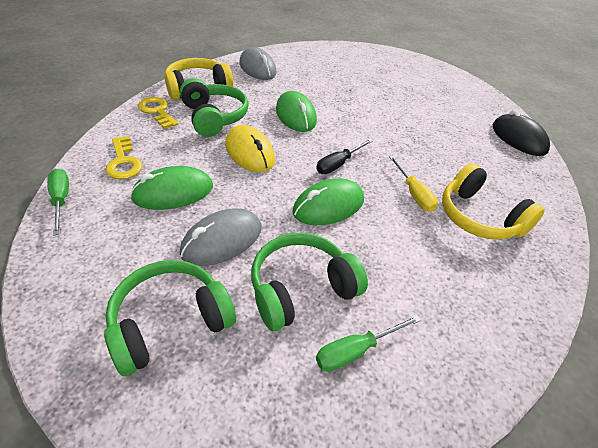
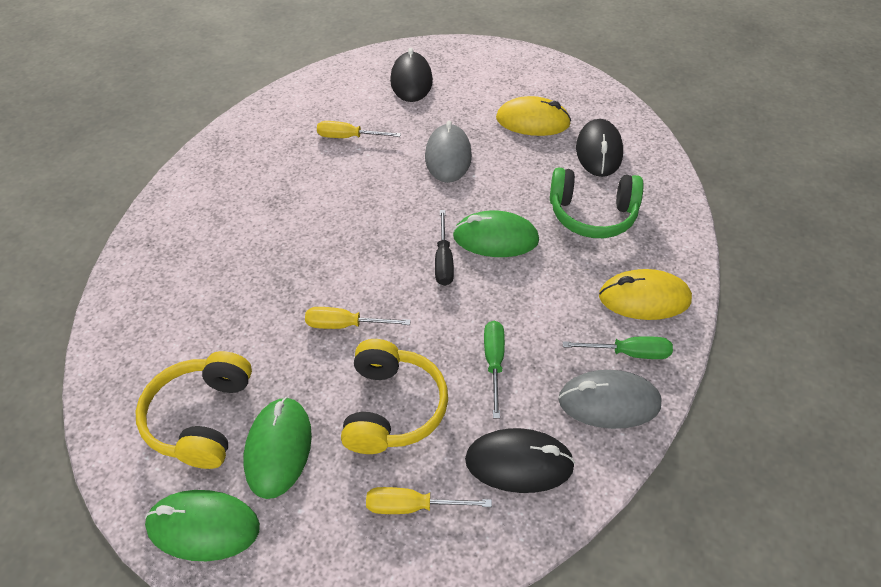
black mouse: 1 -> 3
green headphones: 3 -> 1
yellow key: 2 -> 0
yellow mouse: 1 -> 2
yellow screwdriver: 1 -> 3

